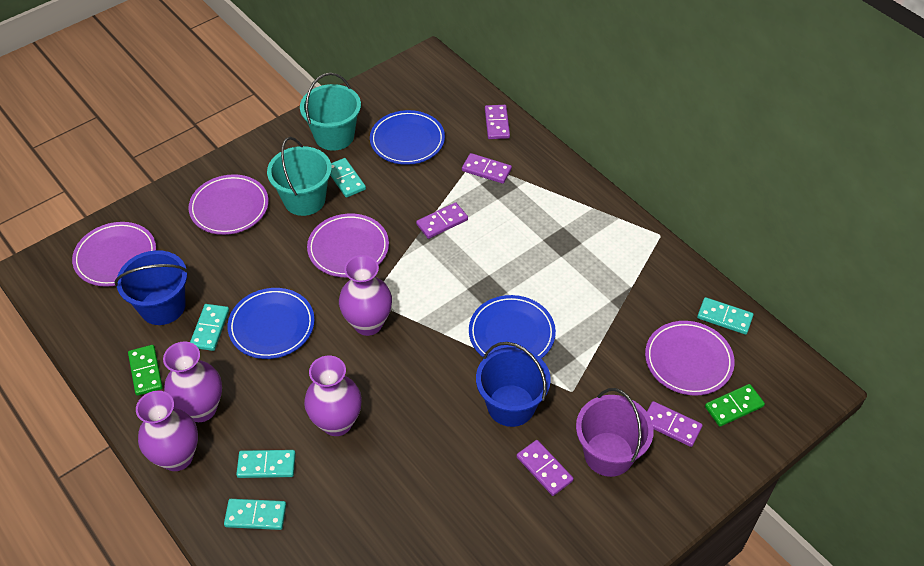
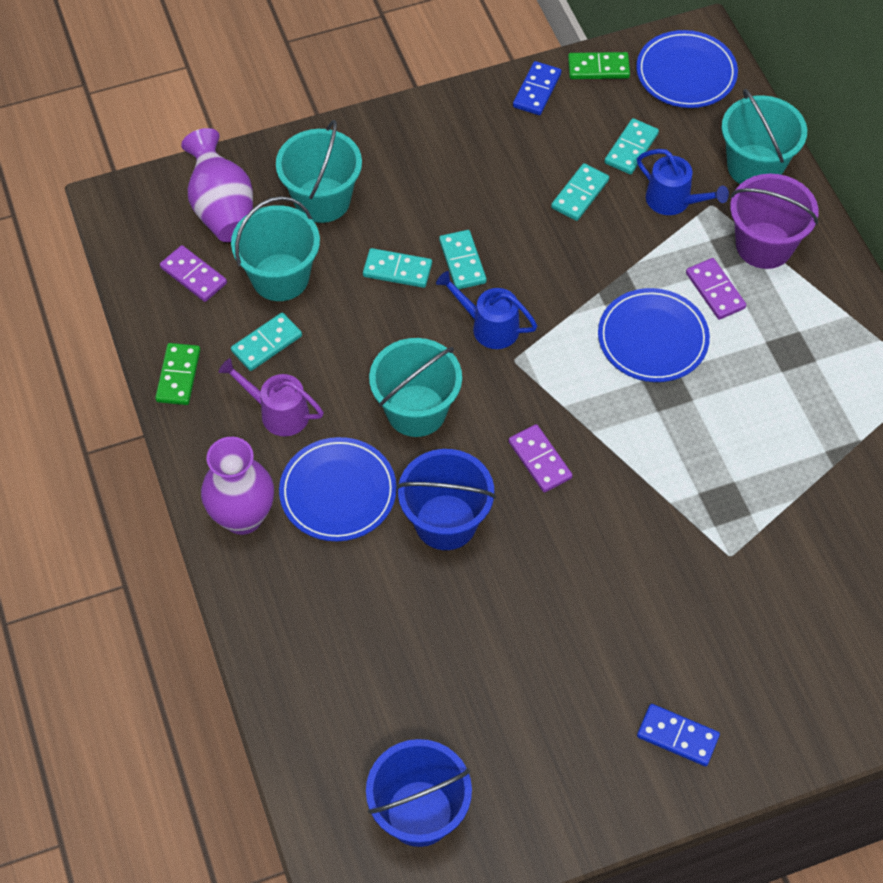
blue domino: 0 -> 2
blue watering can: 0 -> 2
purple domino: 5 -> 3
purple plate: 4 -> 0
purple vase: 4 -> 2
purple watering can: 0 -> 1
turquoise bucket: 2 -> 4

